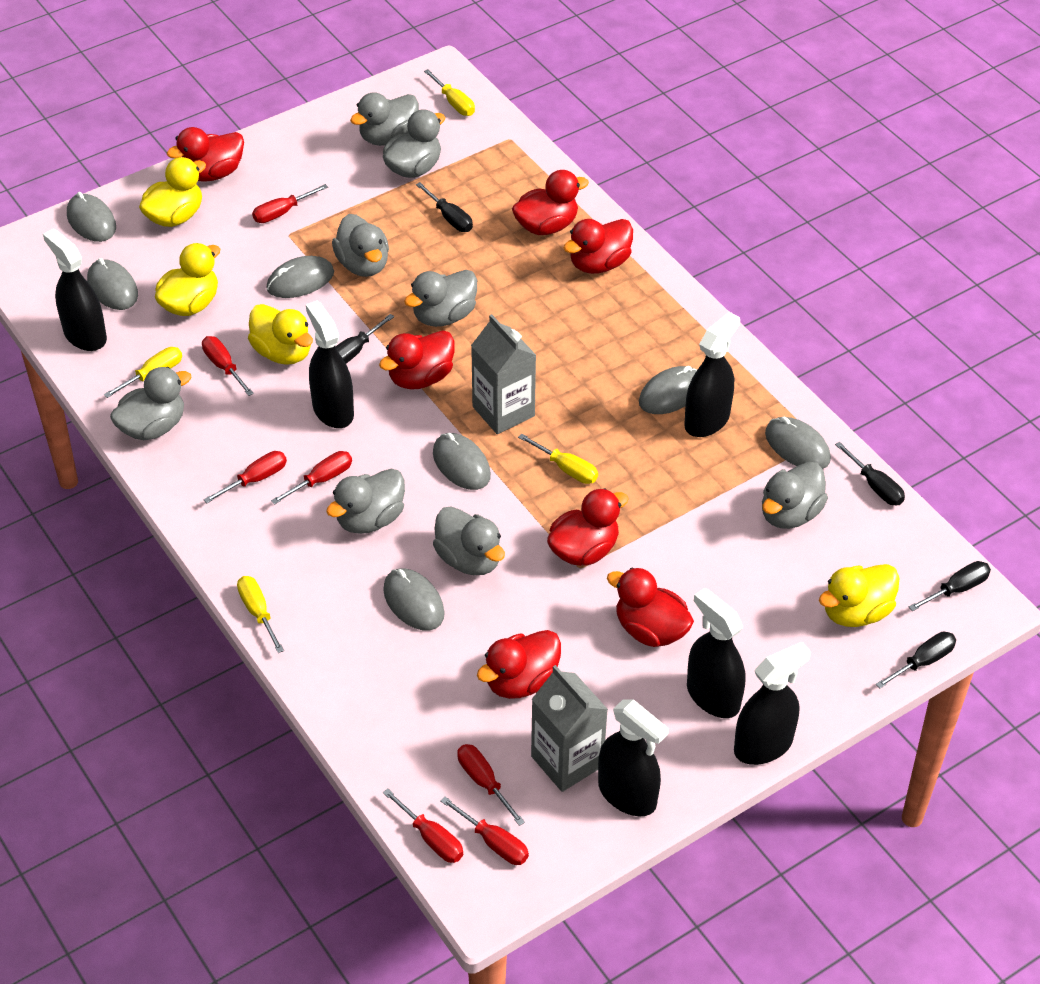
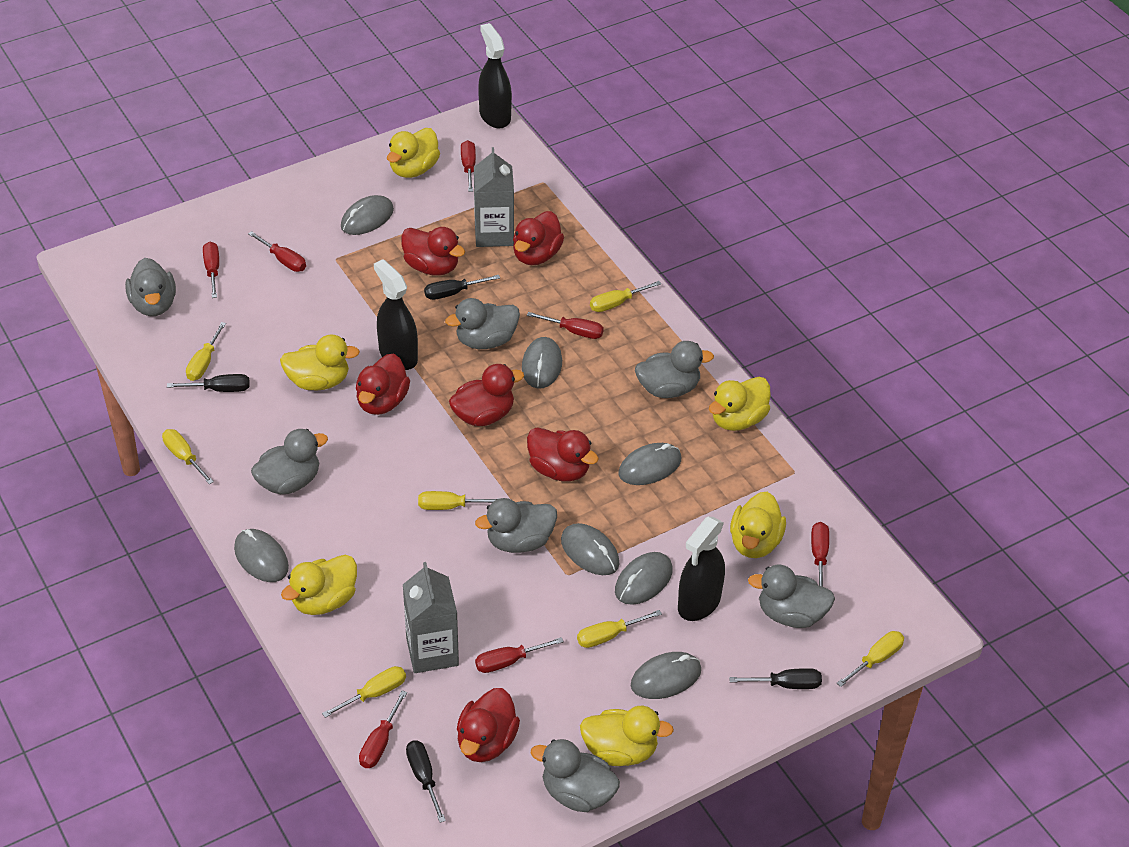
black screwdriver: 5 -> 4
black spray bottle: 6 -> 3
grey duck: 8 -> 7
red duck: 7 -> 6
yellow duck: 4 -> 6
yellow screwdriver: 4 -> 7

